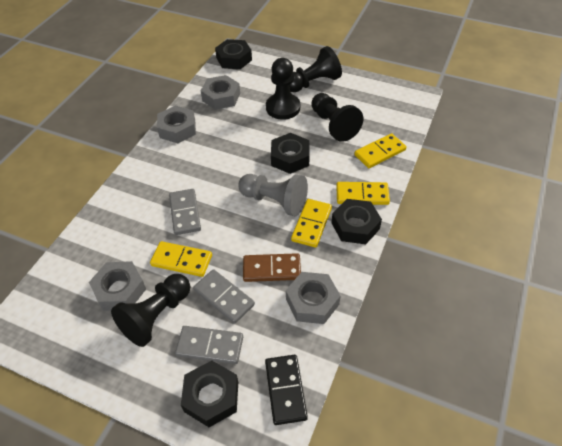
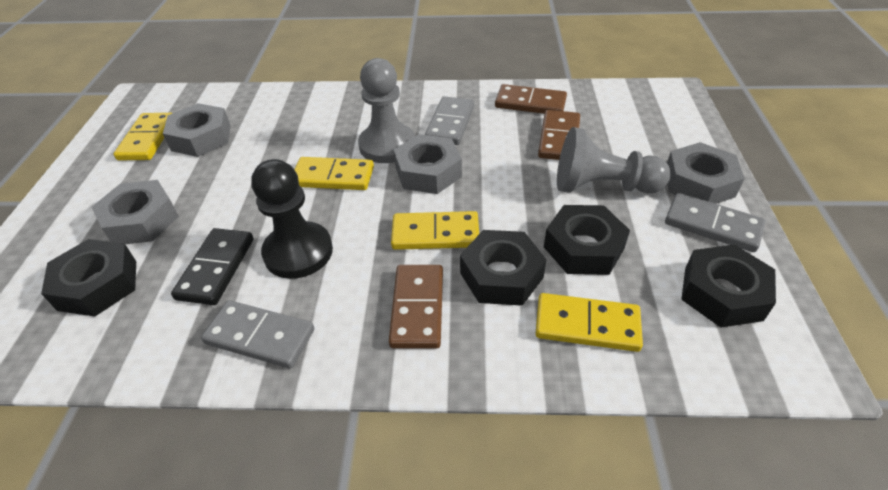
black pawn: 4 -> 1
brown domino: 1 -> 3
grey pawn: 1 -> 2

